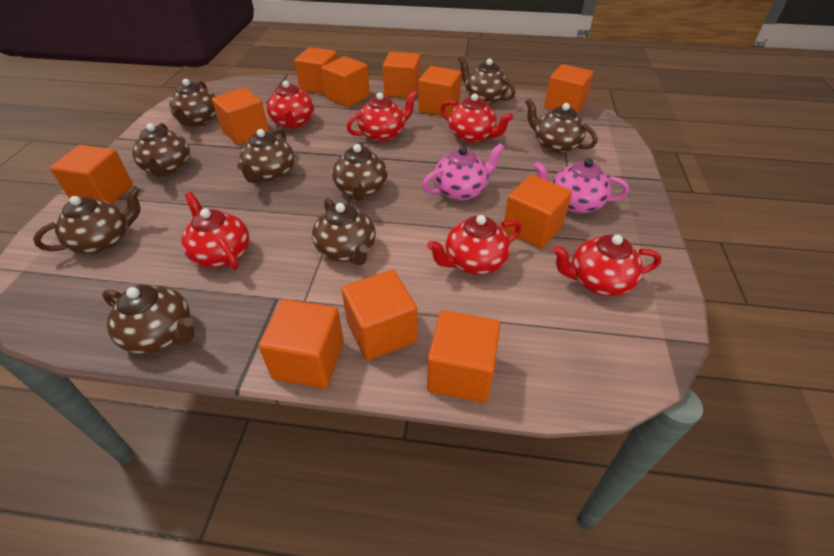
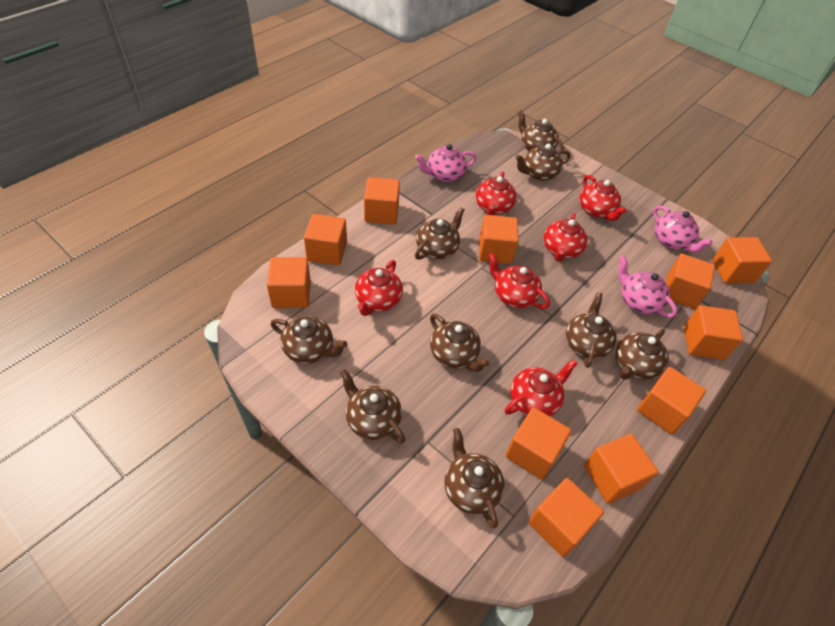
pink teapot: 2 -> 3

